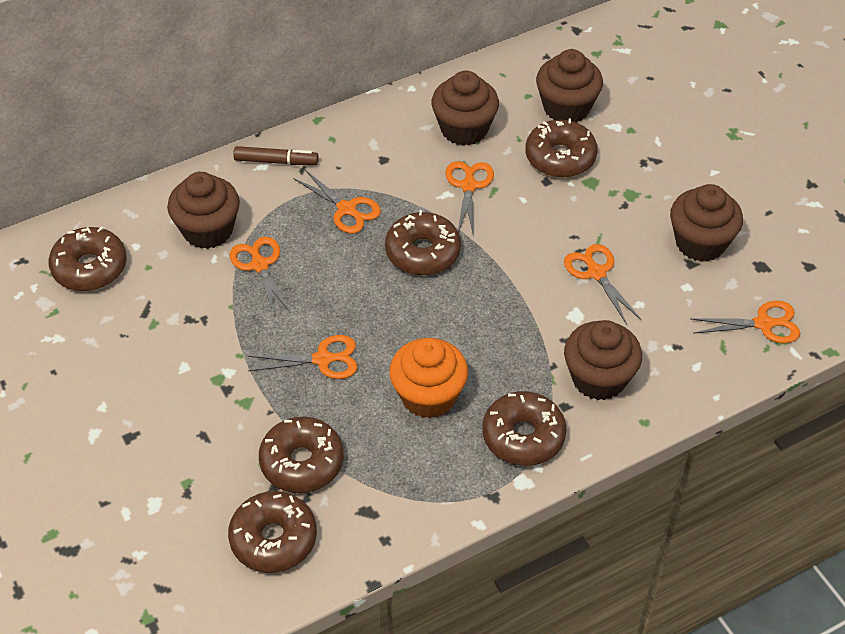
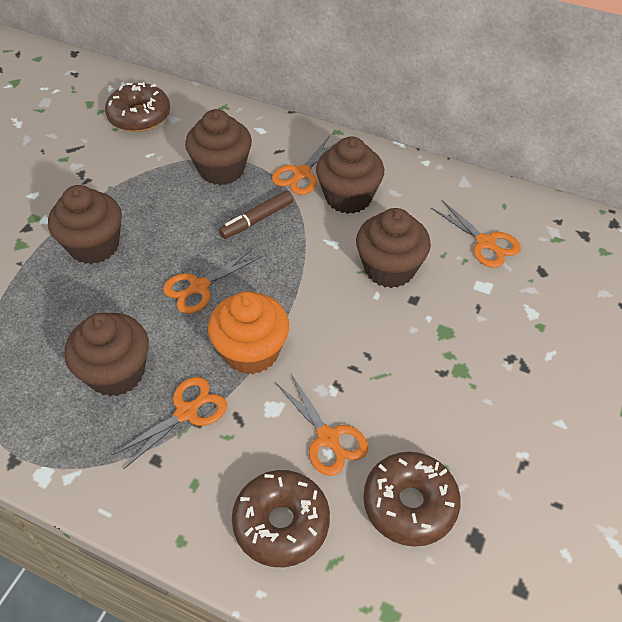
brown donut: 6 -> 3
orange scissors: 6 -> 5

